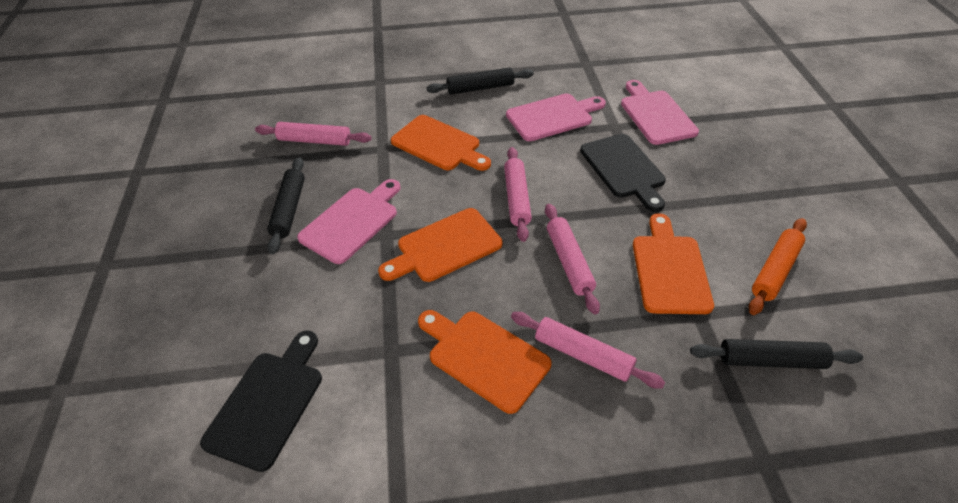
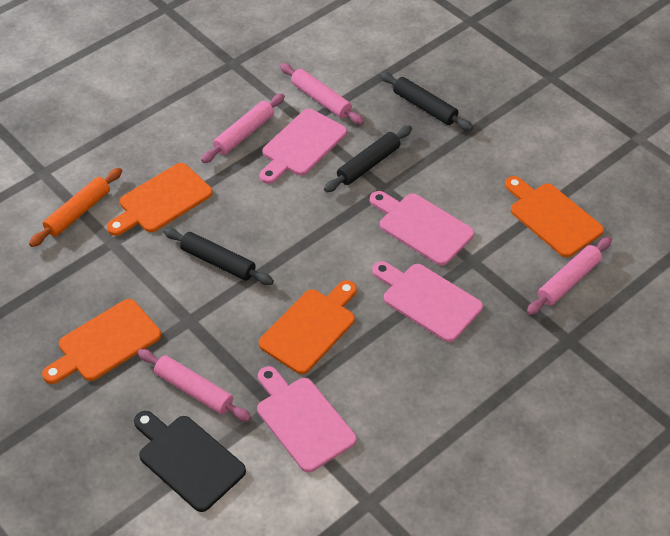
black cutting board: 2 -> 1
pink cutting board: 3 -> 4

